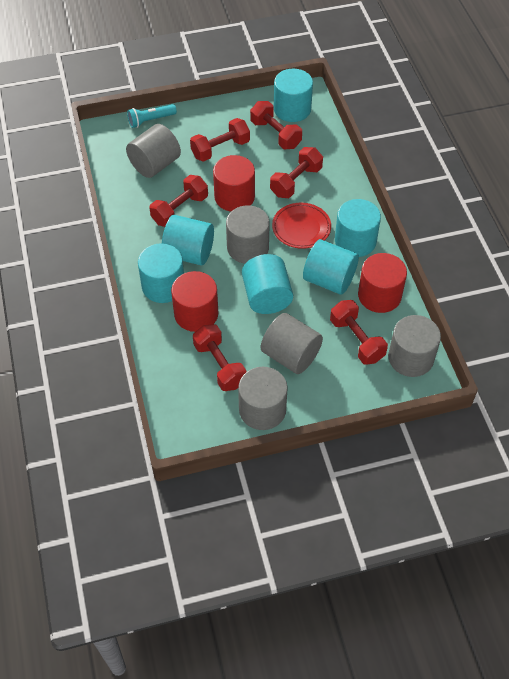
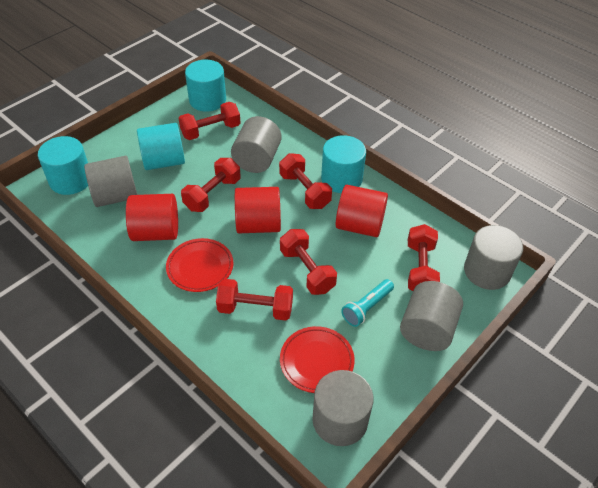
red plate: 1 -> 2
turquoise cylinder: 6 -> 4

